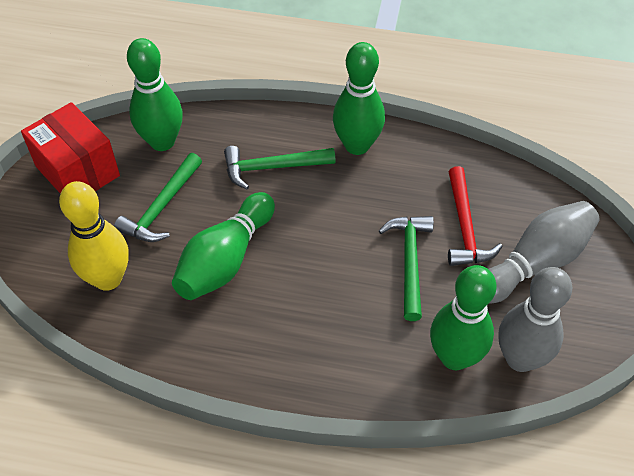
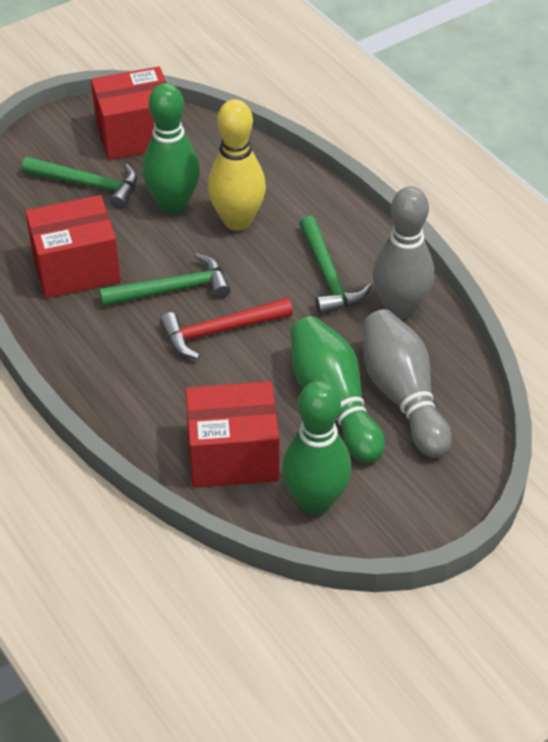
green bowling pin: 4 -> 3
red box: 1 -> 3

